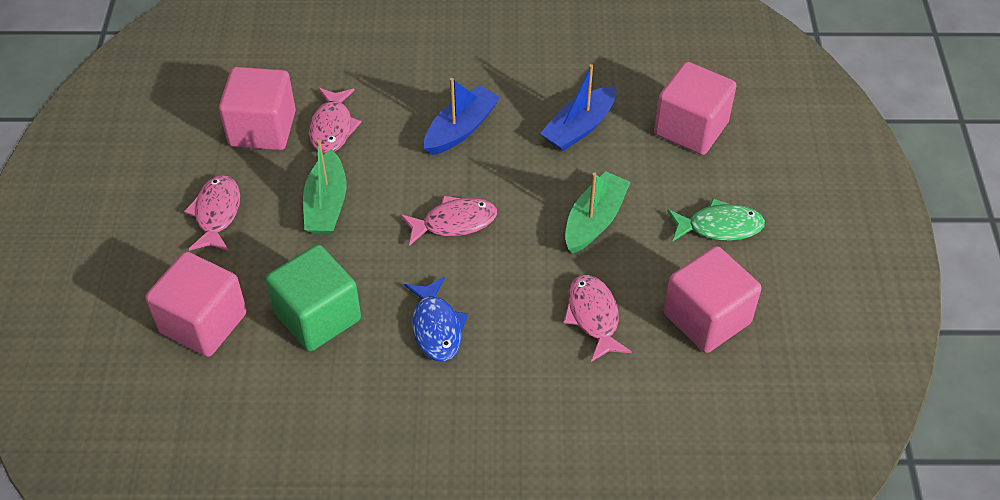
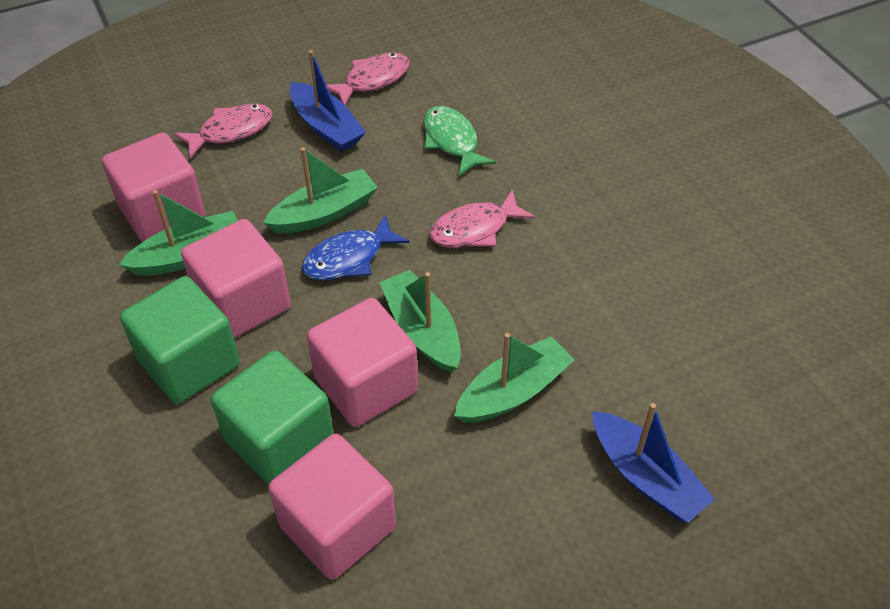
green boat: 2 -> 4
green cube: 1 -> 2
pink fish: 4 -> 3

